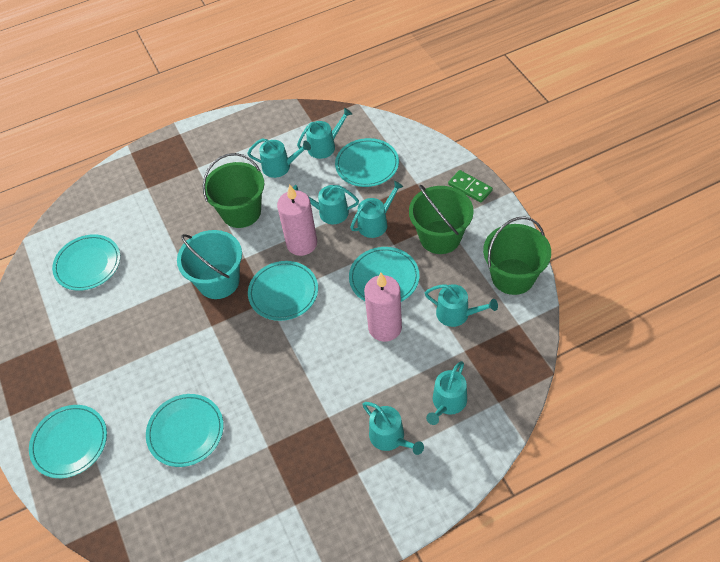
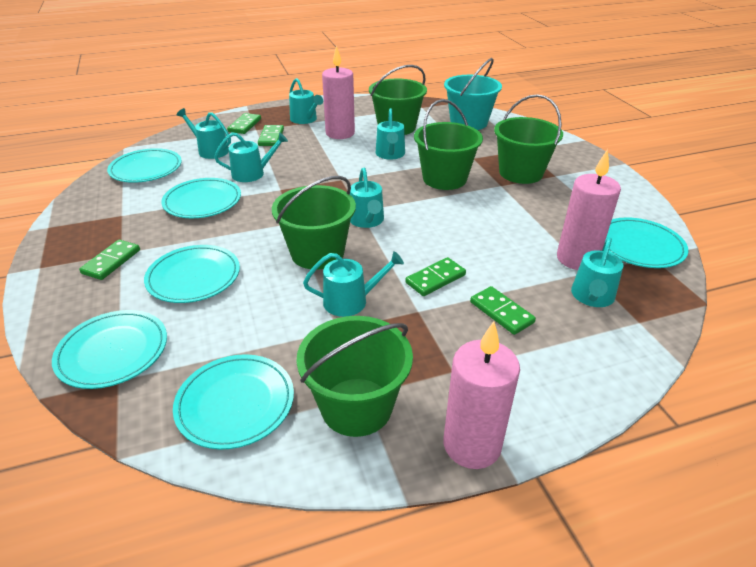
green bucket: 3 -> 5
green domino: 1 -> 5
pink candle: 2 -> 3

